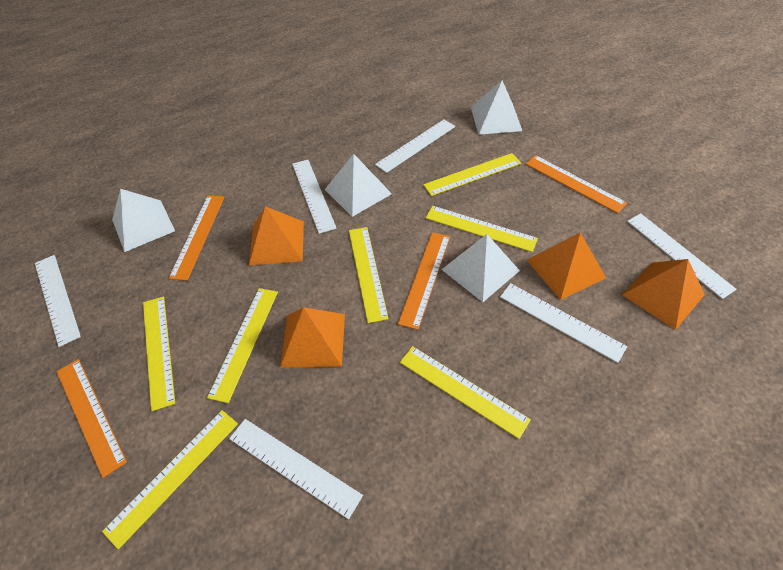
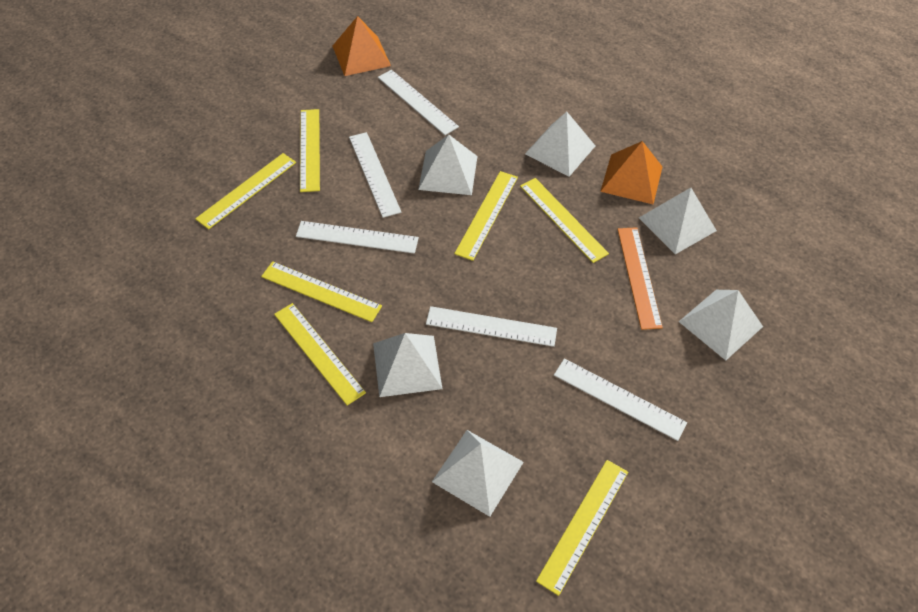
orange pyramid: 4 -> 2
orange ruler: 4 -> 1
white pyramid: 4 -> 6
white ruler: 6 -> 5

